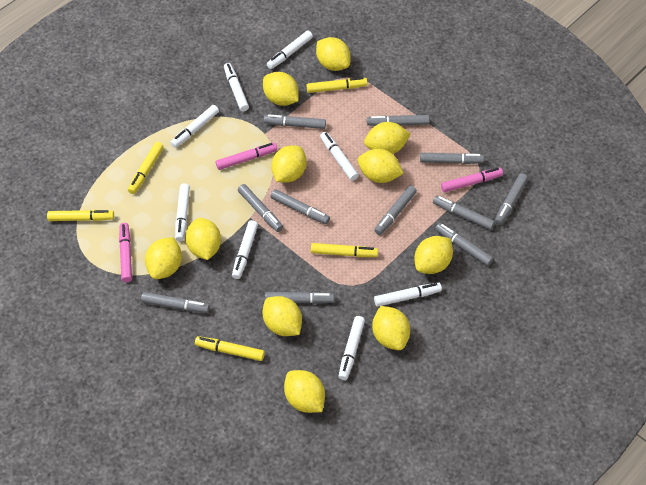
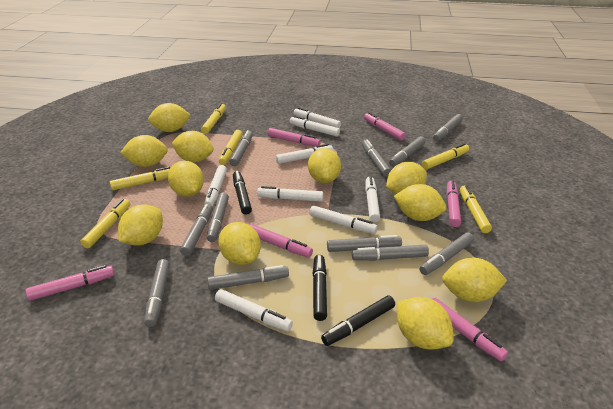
black marker: 0 -> 3
pink marker: 3 -> 6
yellow marker: 5 -> 6

